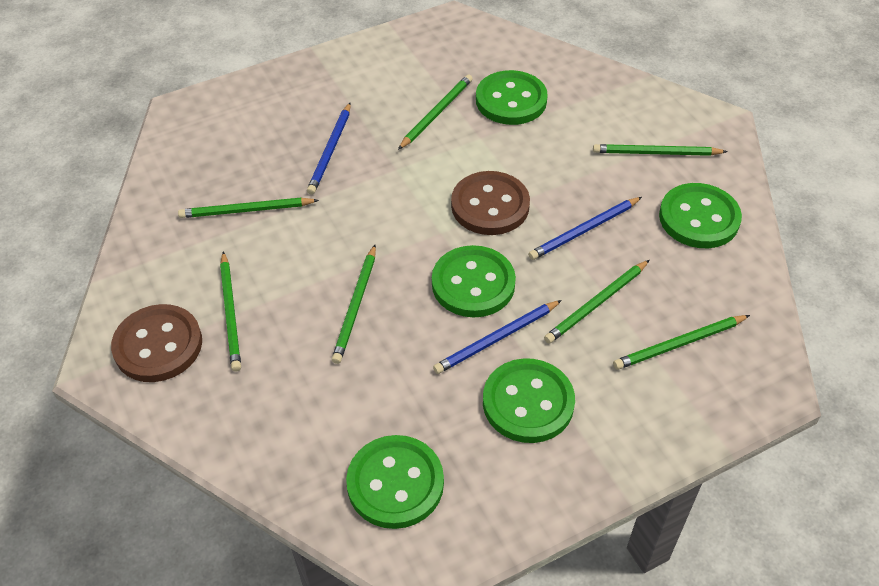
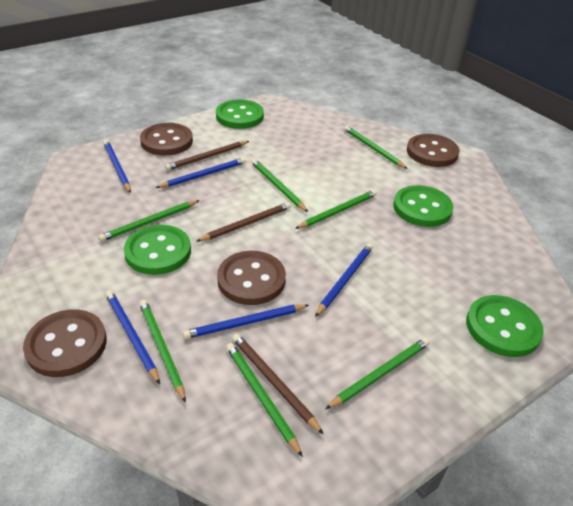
blue pencil: 3 -> 5
brown button: 2 -> 4
brown pencil: 0 -> 3
green button: 5 -> 4

